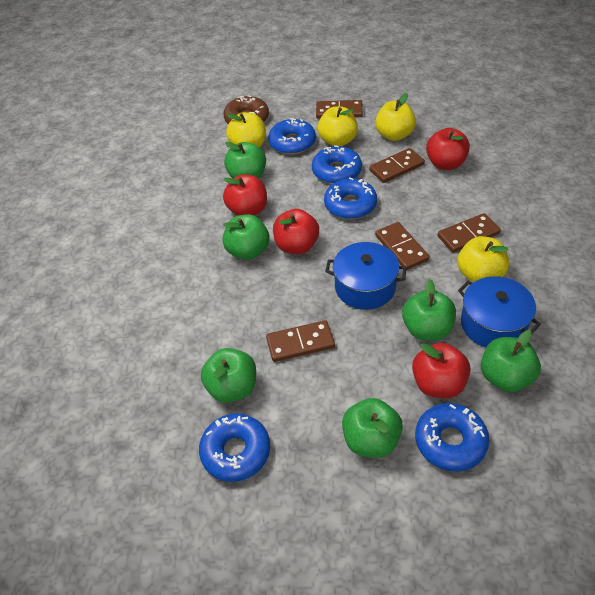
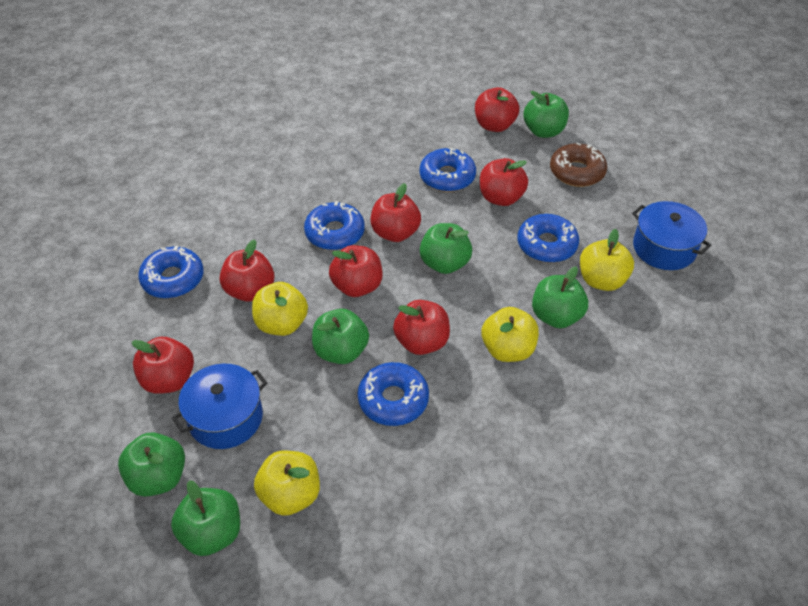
brown domino: 5 -> 0
red apple: 4 -> 7

